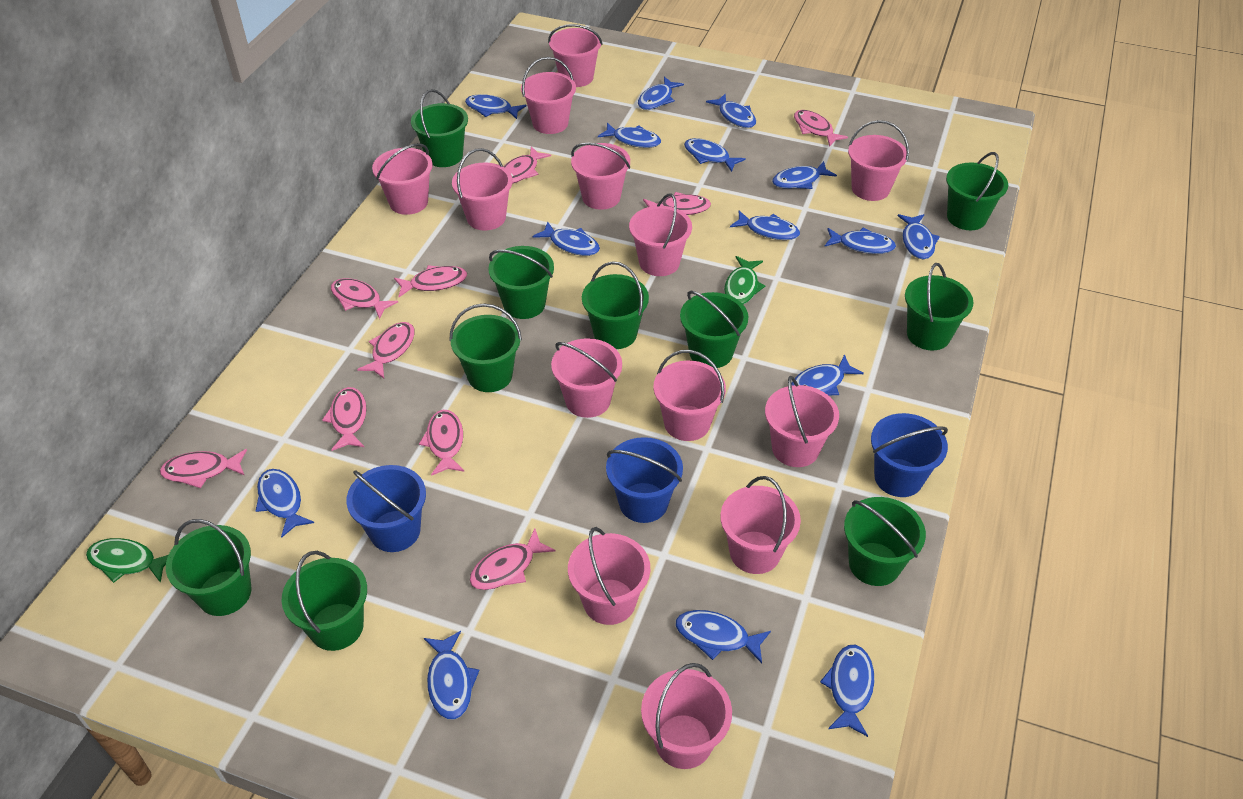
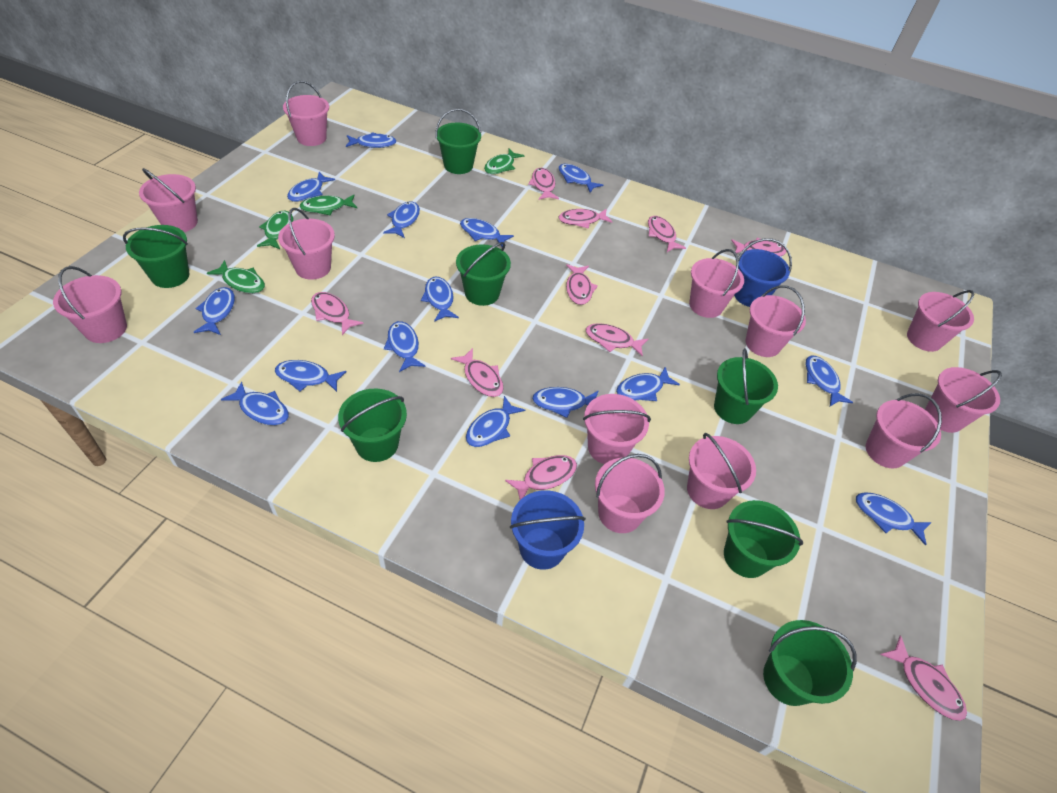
blue bucket: 3 -> 2
green bucket: 10 -> 7
green fish: 2 -> 4
pink bucket: 13 -> 12

